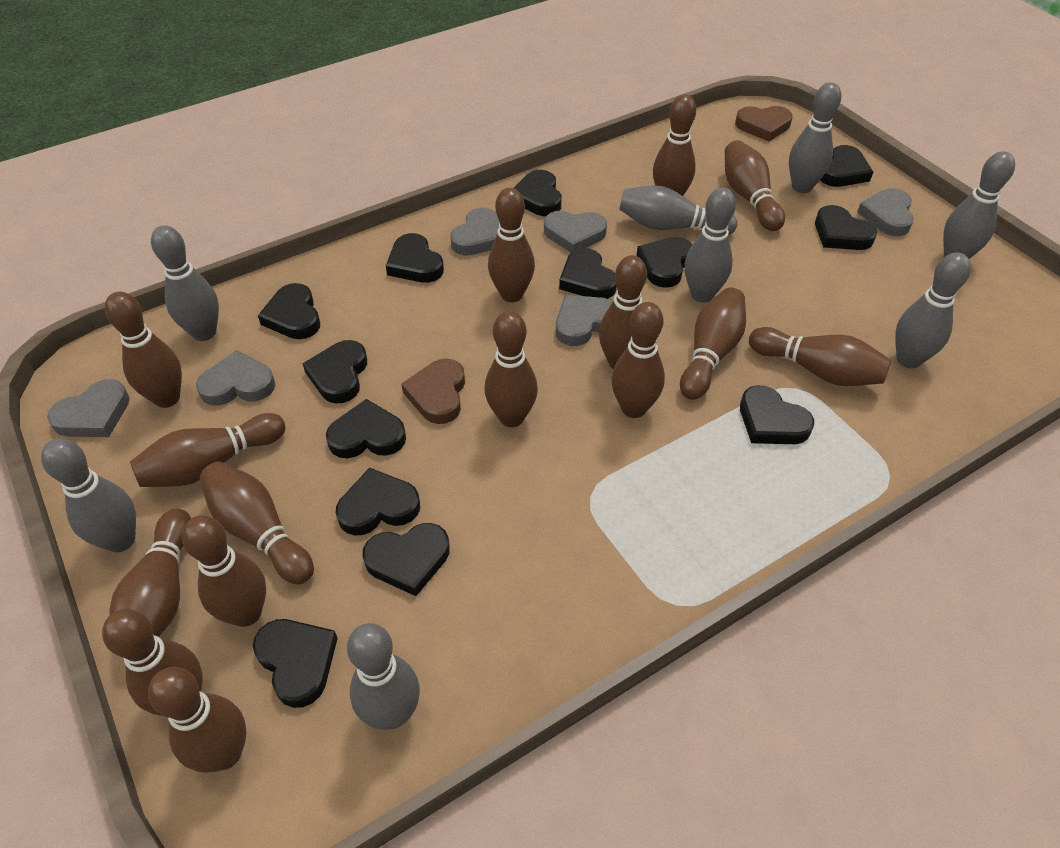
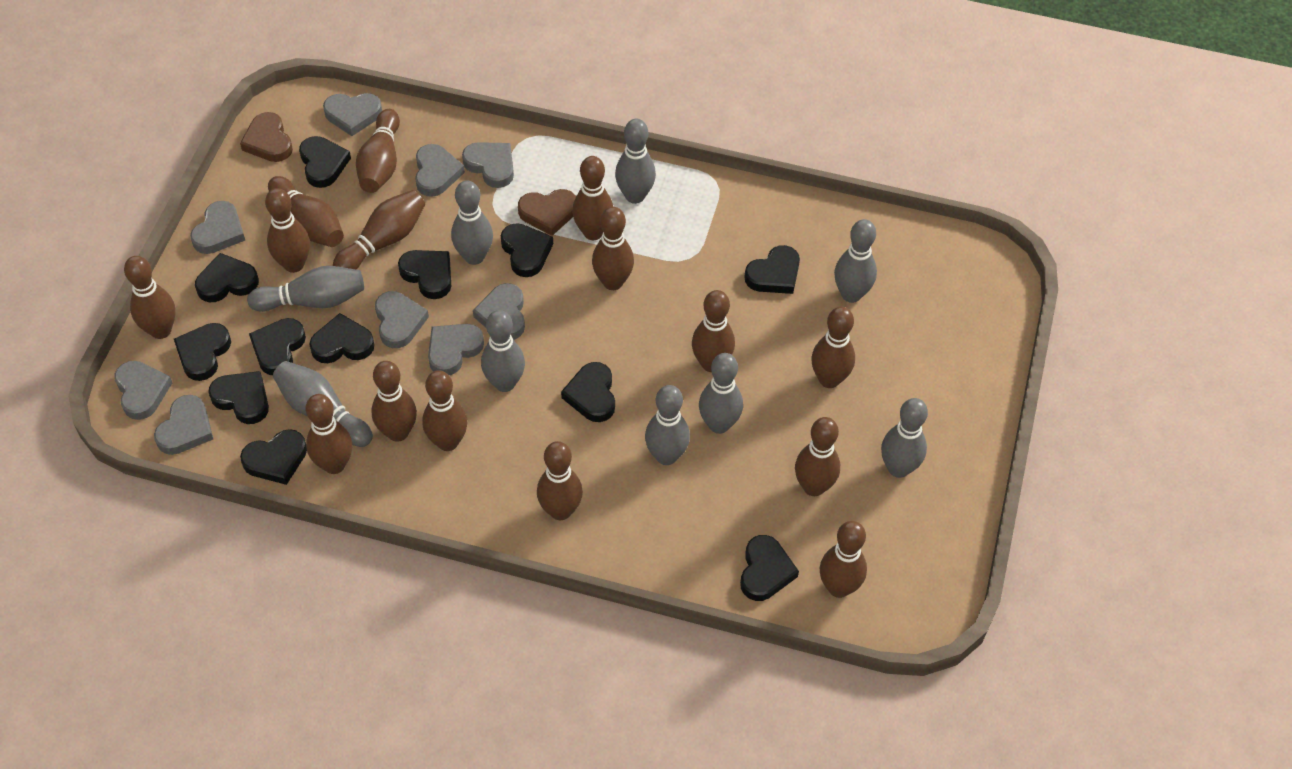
black heart: 13 -> 12
grey bowling pin: 8 -> 9
grey heart: 6 -> 9

